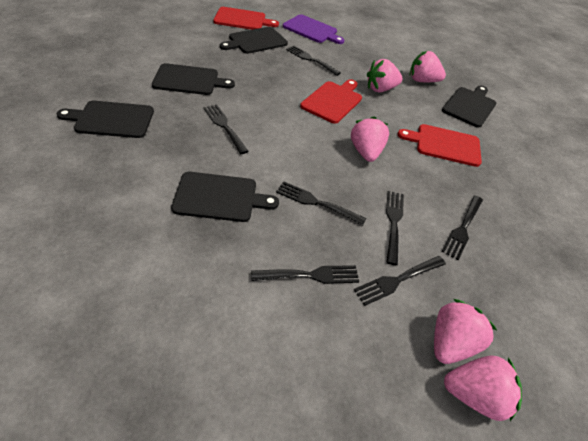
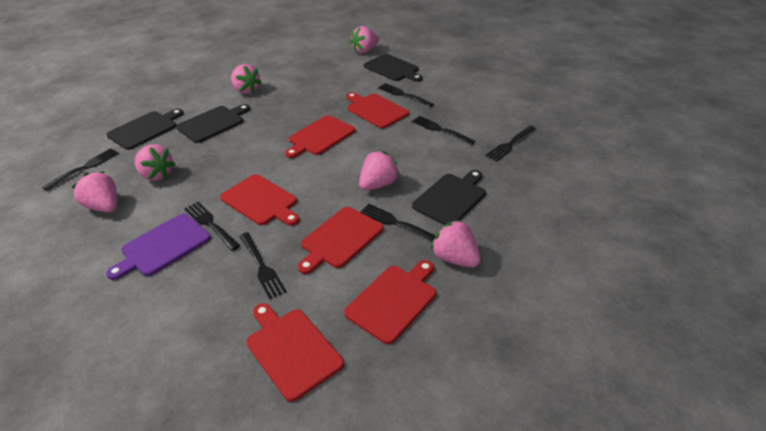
black cutting board: 5 -> 4
pink strawberry: 5 -> 6
red cutting board: 3 -> 6

